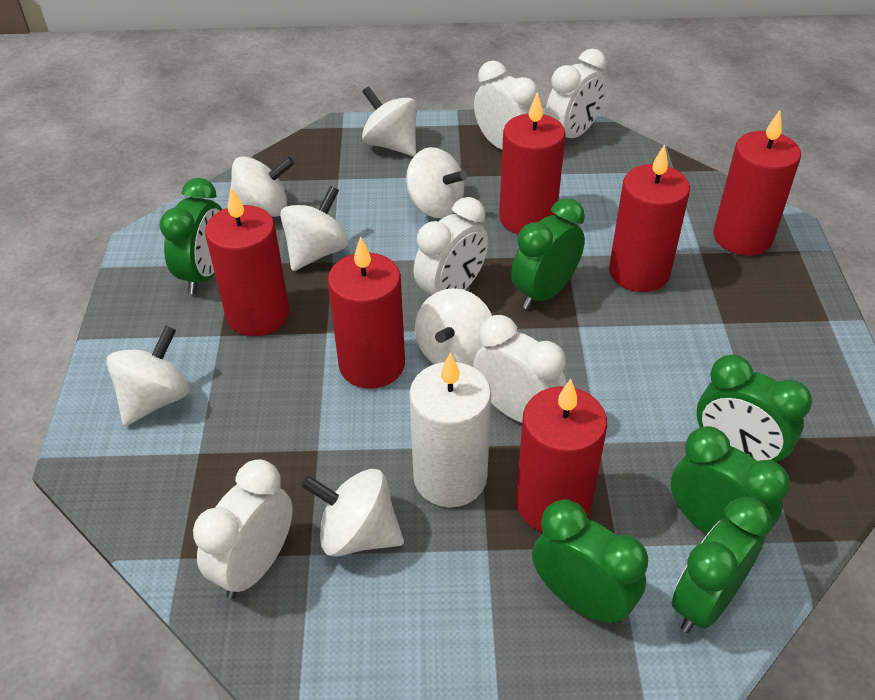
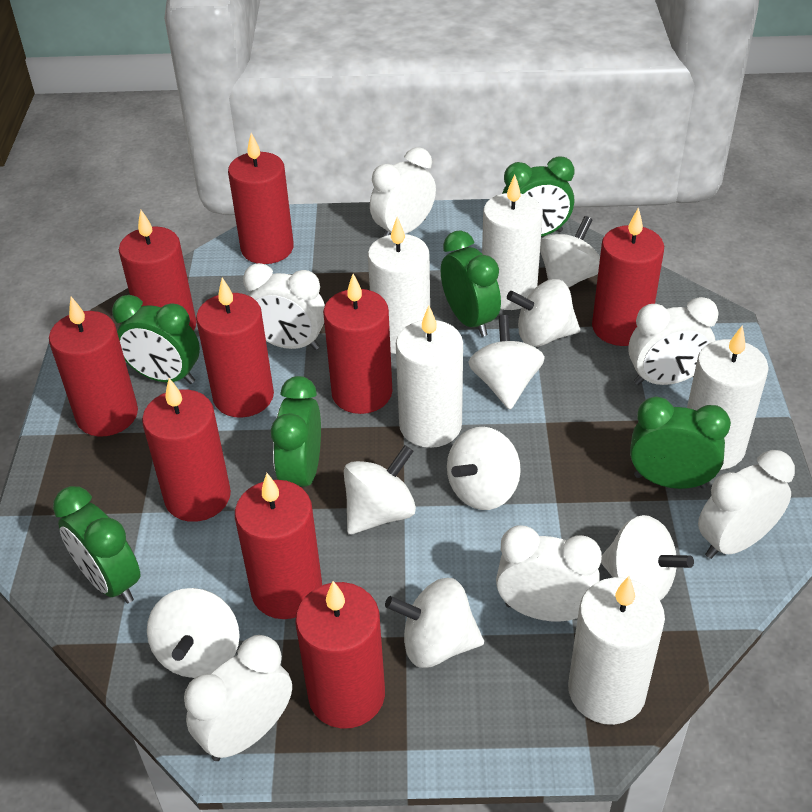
red candle: 6 -> 9
white candle: 1 -> 5
white clock: 5 -> 6
white spinning top: 7 -> 8

